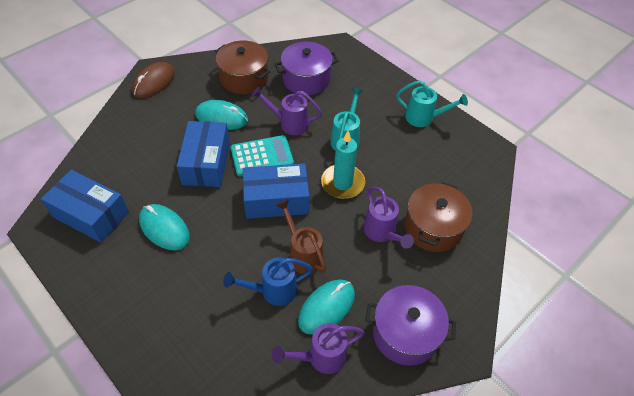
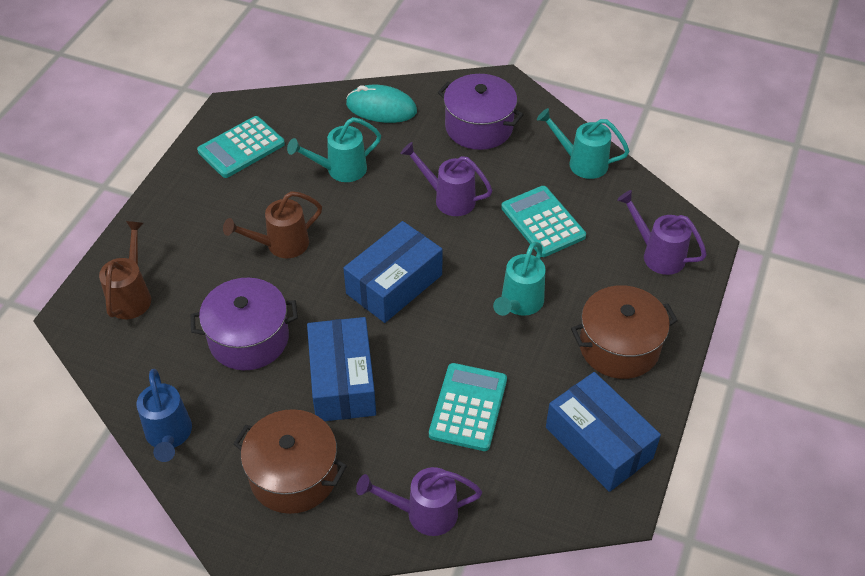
brown mouse: 1 -> 0
brown watering can: 1 -> 2
turquoise calculator: 1 -> 3
turquoise candle: 1 -> 0
turquoise mouse: 3 -> 1
turquoise watering can: 2 -> 3

